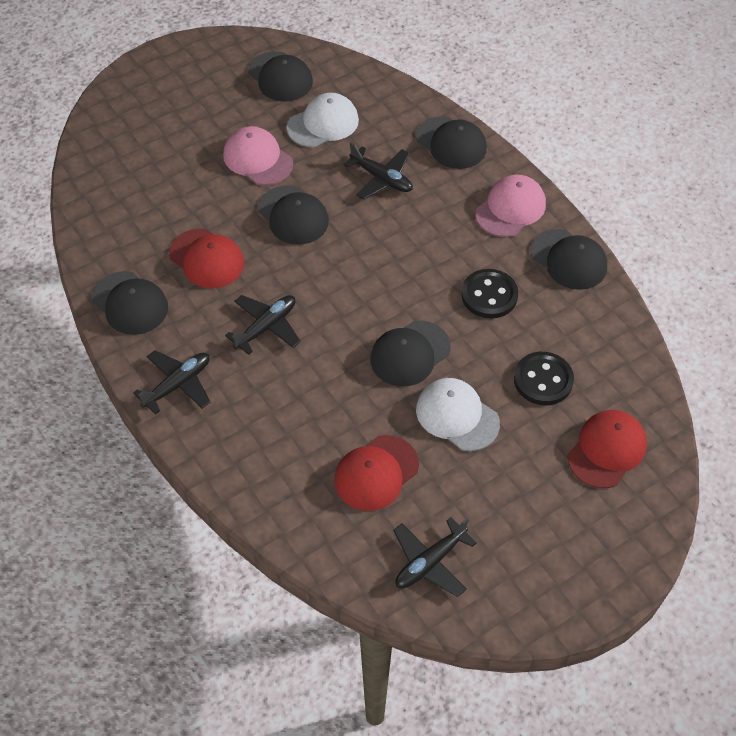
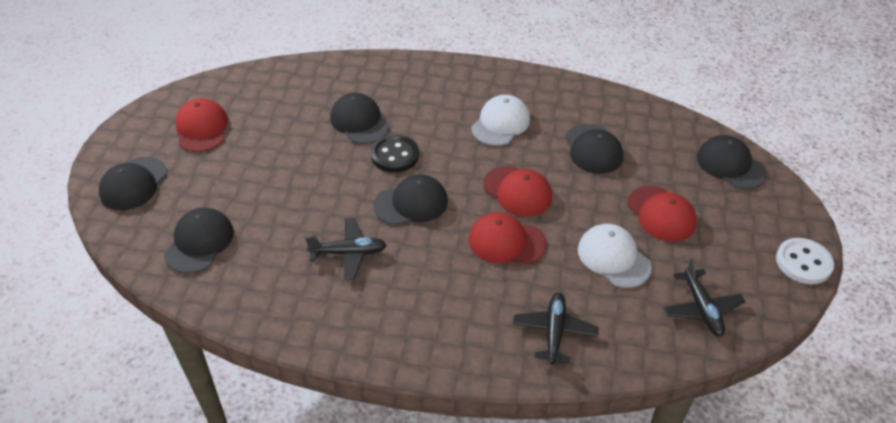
black button: 2 -> 1
black plane: 4 -> 3
pink cap: 2 -> 0
red cap: 3 -> 4
white button: 0 -> 1

